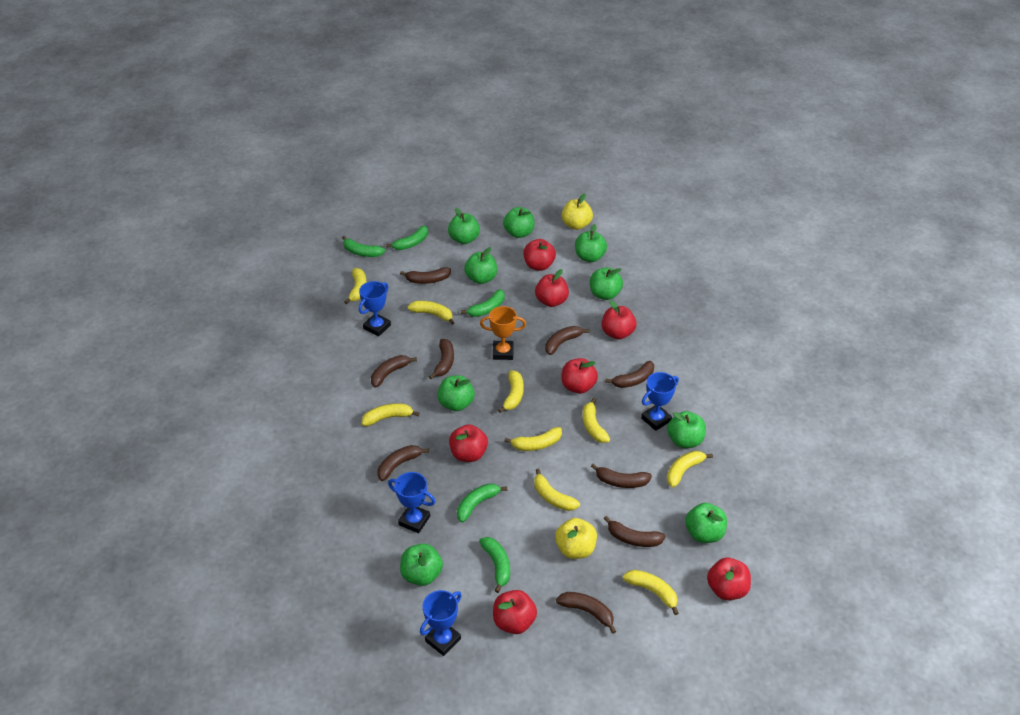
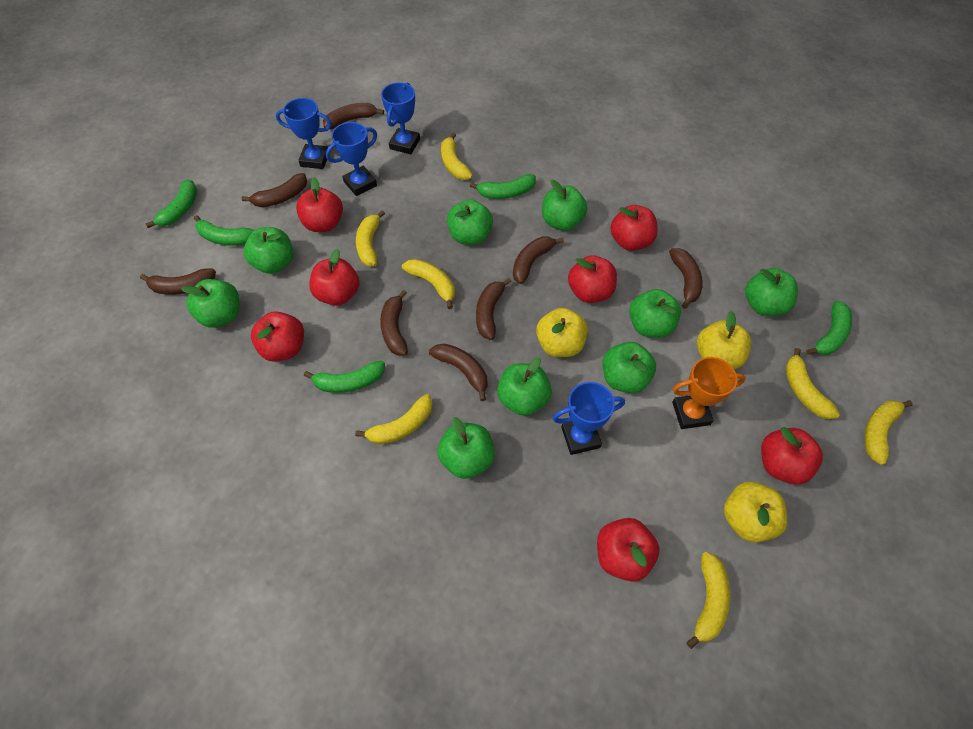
brown banana: 9 -> 8
yellow apple: 2 -> 3
yellow banana: 9 -> 7

